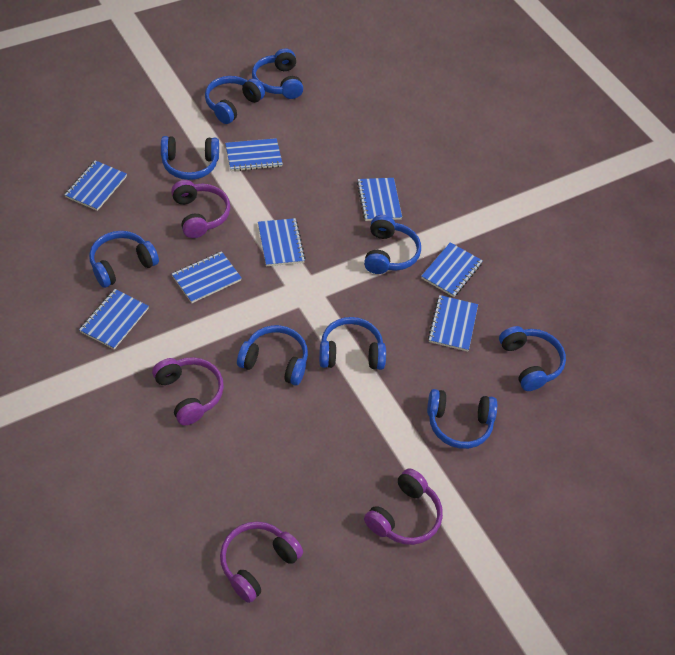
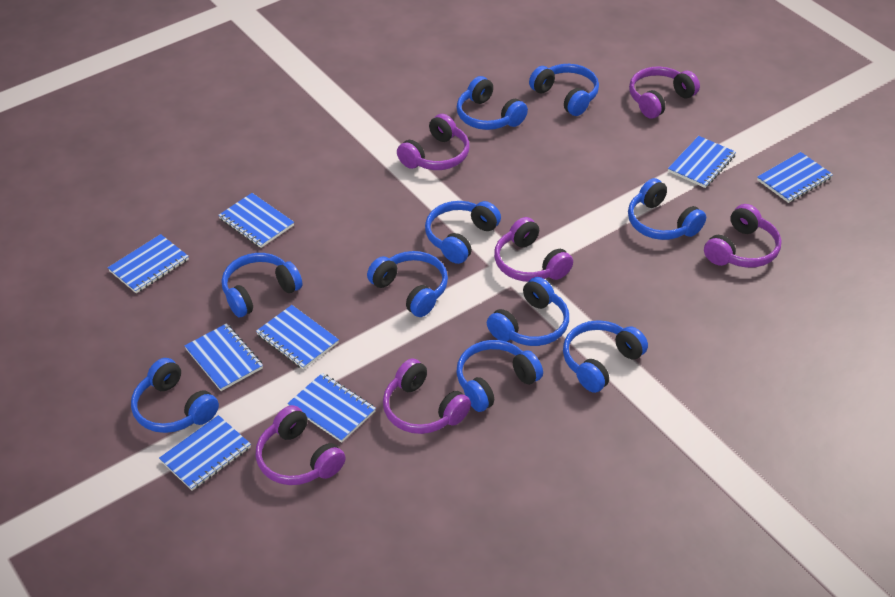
blue headphones: 9 -> 10
purple headphones: 4 -> 6

